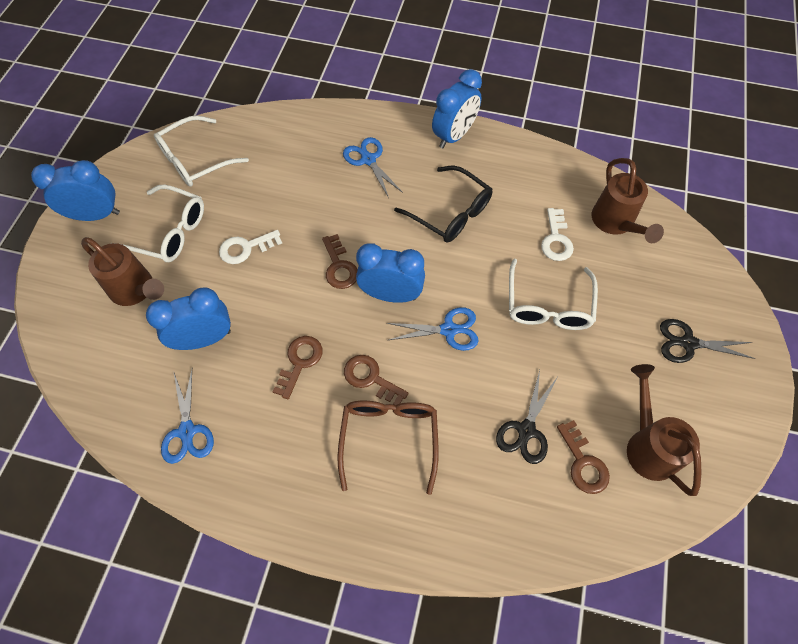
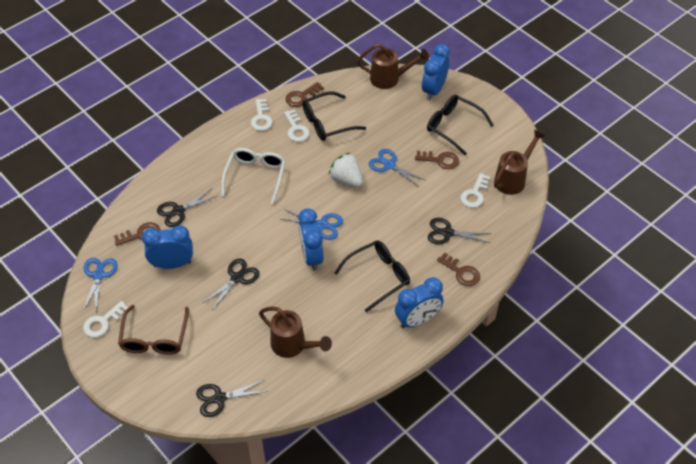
black glasses: 1 -> 3
black scissors: 2 -> 4
white glasses: 3 -> 1
white key: 2 -> 4
white strawberry: 0 -> 1

